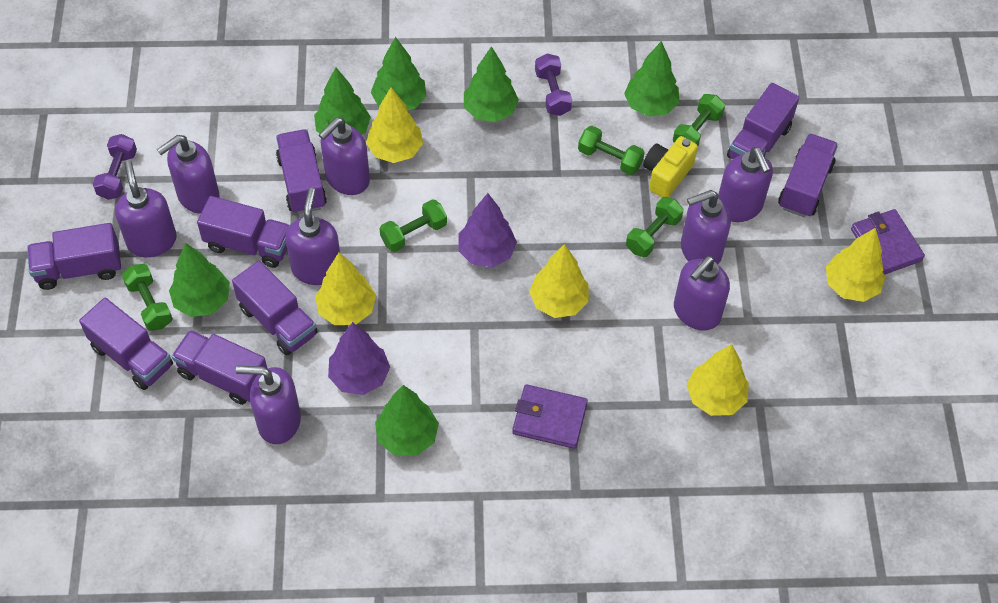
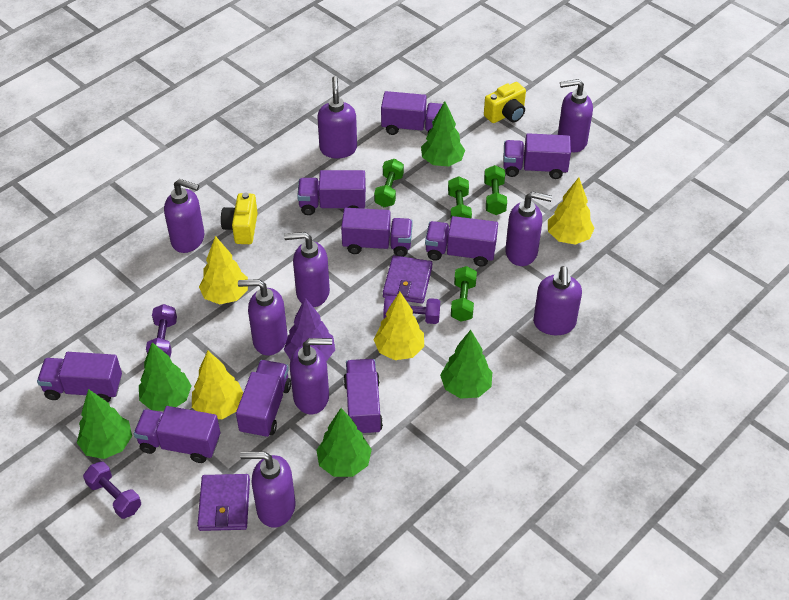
green dumbbell: 5 -> 4
green tree: 6 -> 5
purple dumbbell: 2 -> 3
purple soap dispenser: 8 -> 9
purple tree: 2 -> 1
purple truck: 8 -> 9
yellow camera: 1 -> 2
yellow tree: 5 -> 4

